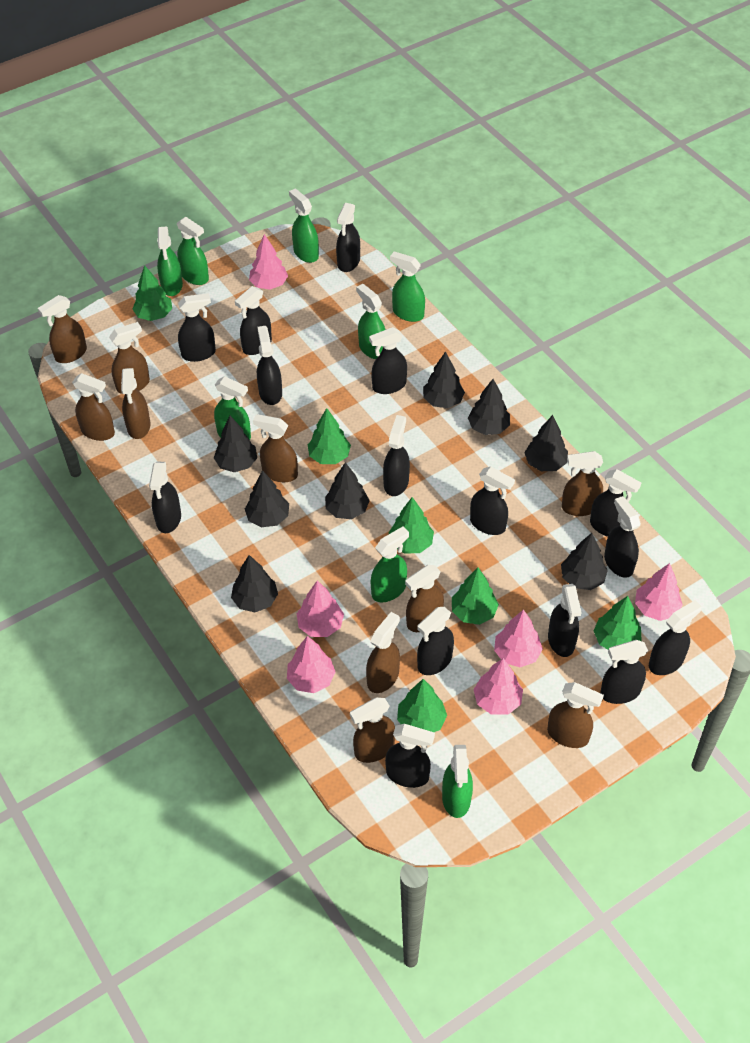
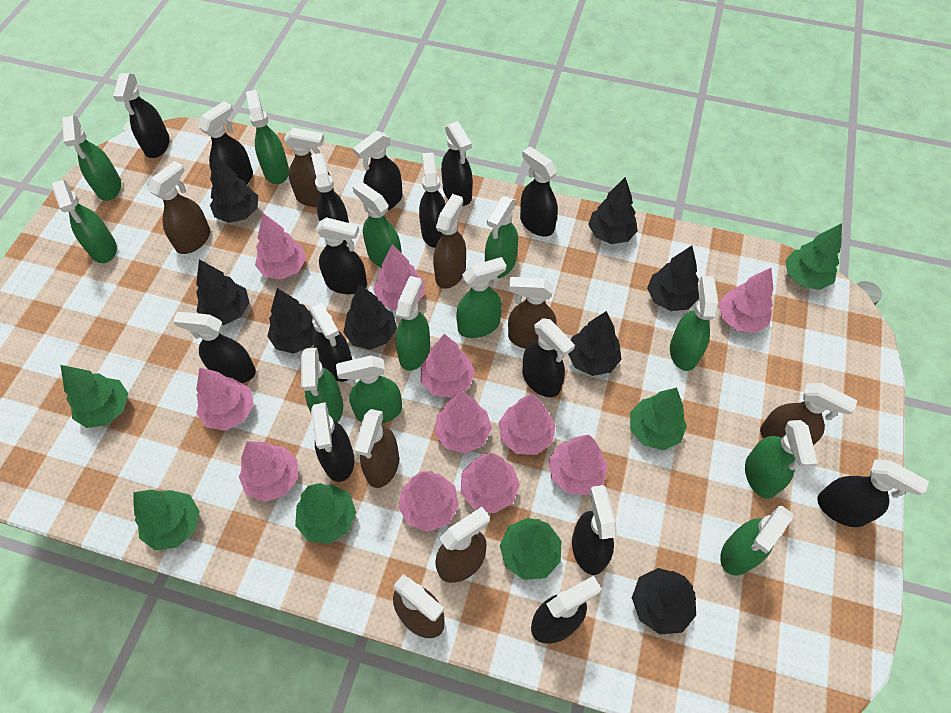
brown spray bottle: 10 -> 8
green spray bottle: 8 -> 12
pink tree: 6 -> 11

